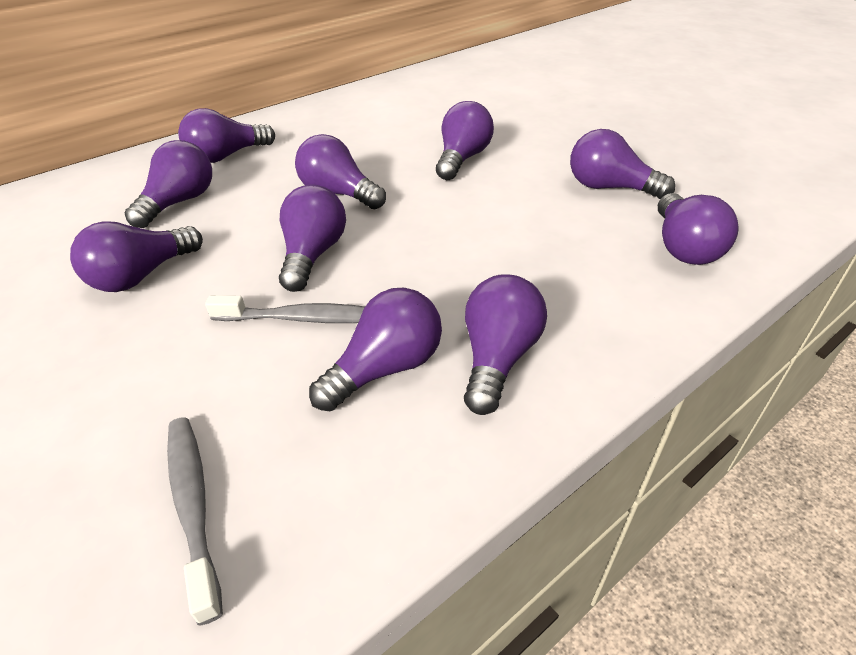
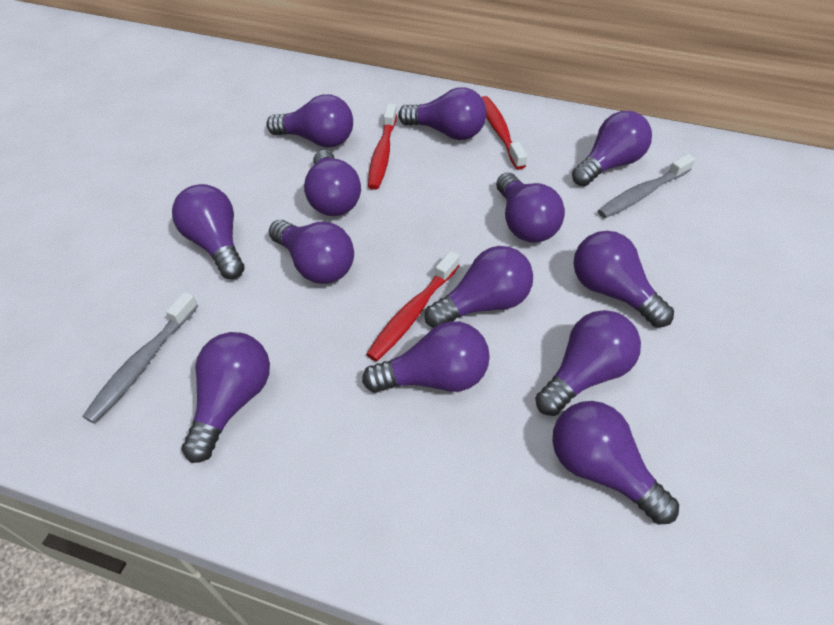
purple light bulb: 10 -> 13
red toothbrush: 0 -> 3

